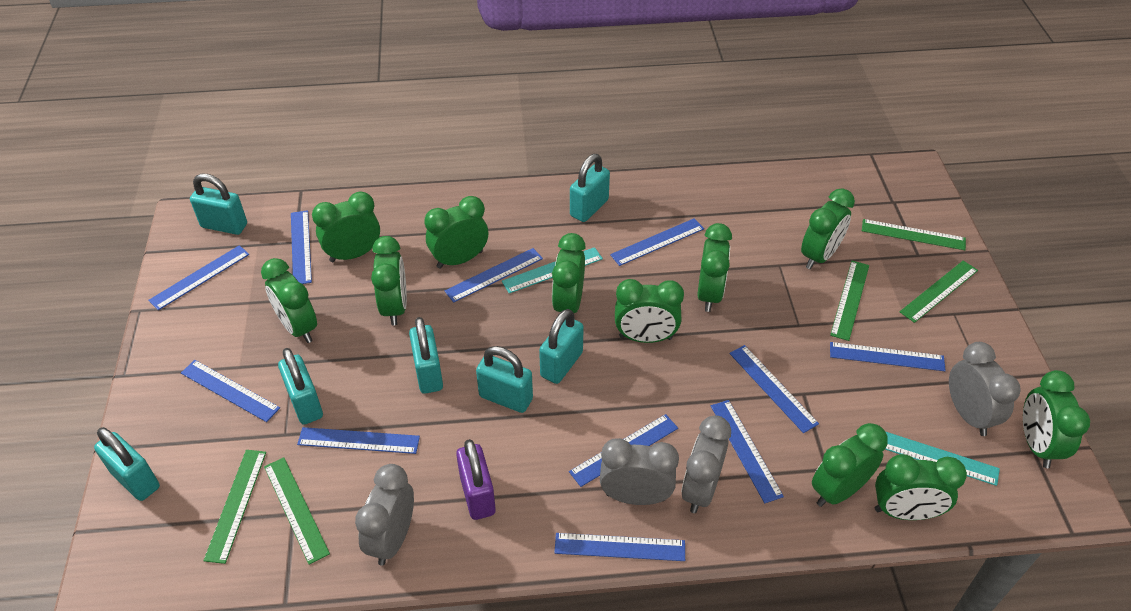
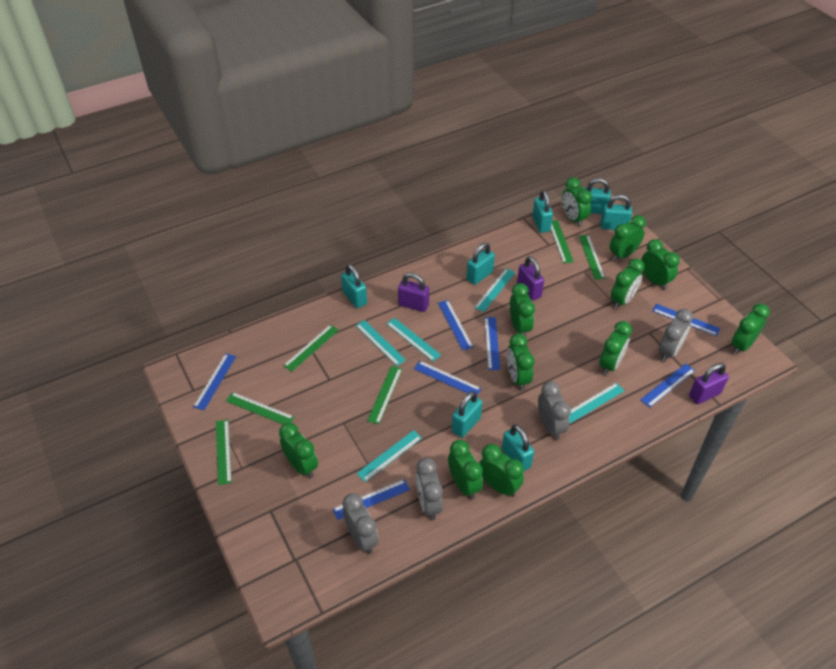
blue ruler: 11 -> 7
green ruler: 5 -> 6
purple padlock: 1 -> 3
turquoise ruler: 2 -> 5

